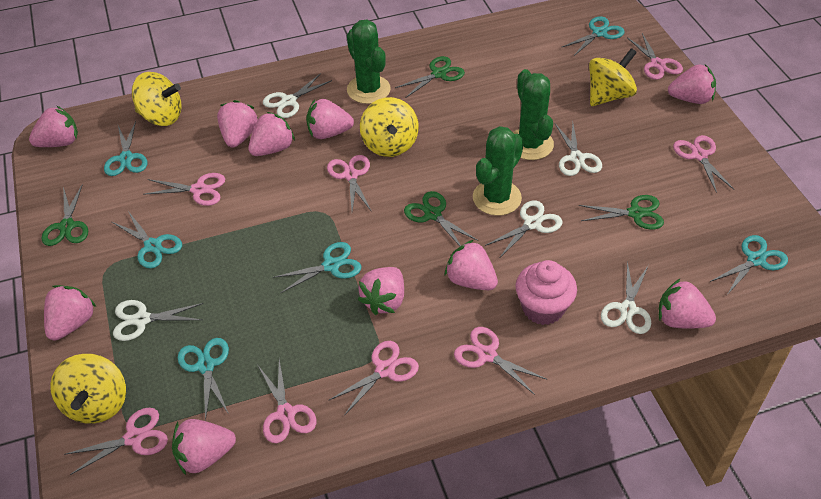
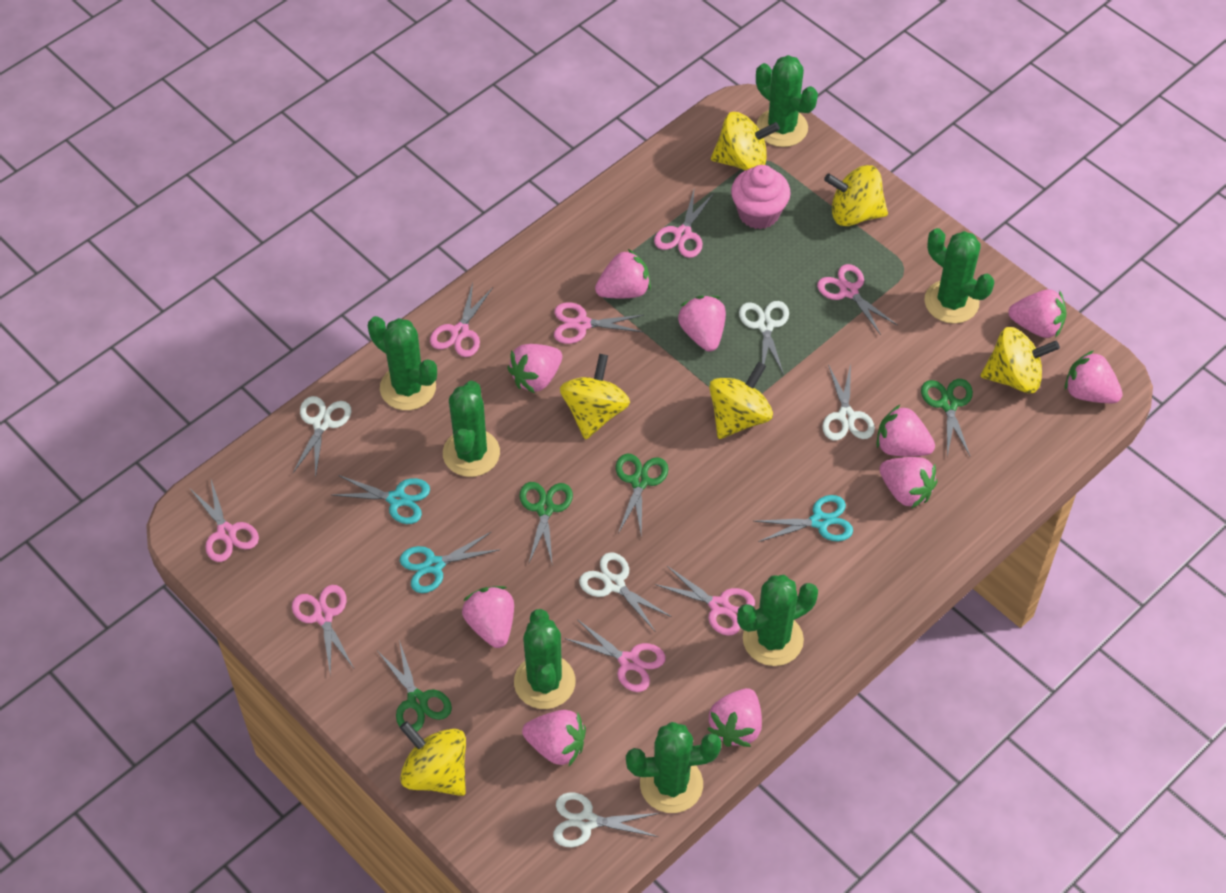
green cactus: 3 -> 7
turquoise scissors: 6 -> 3
yellow spinning top: 4 -> 6

